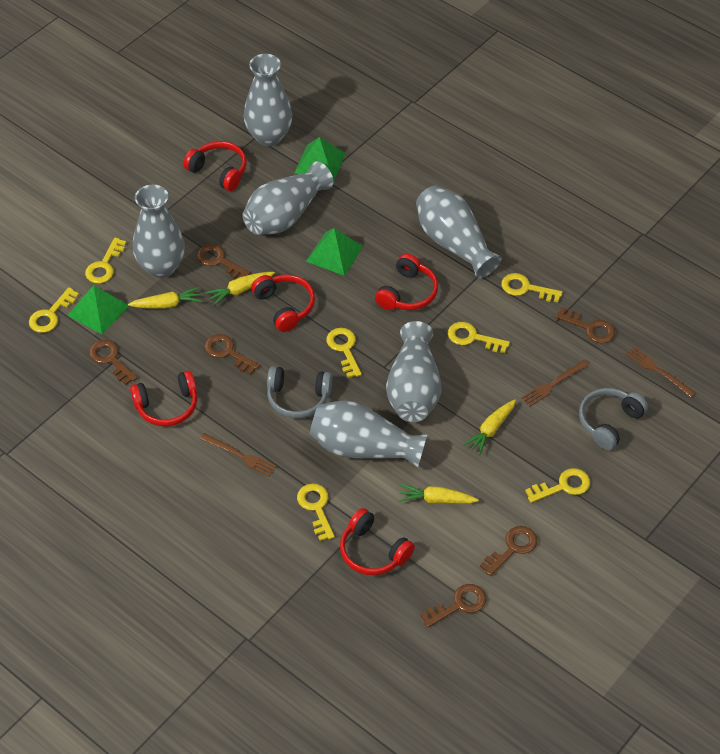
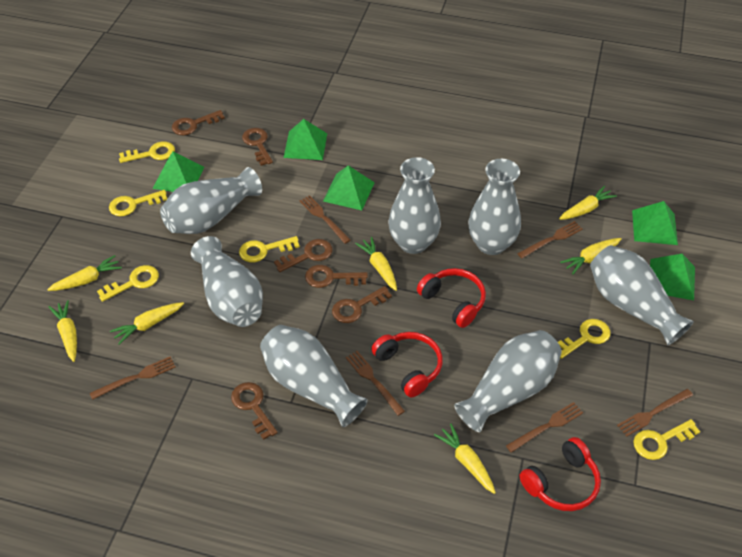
brown fork: 3 -> 6
green pyramid: 3 -> 5
grey headphones: 2 -> 0
grey vase: 6 -> 7
red headphones: 5 -> 3
yellow carrot: 4 -> 7
yellow key: 7 -> 6

